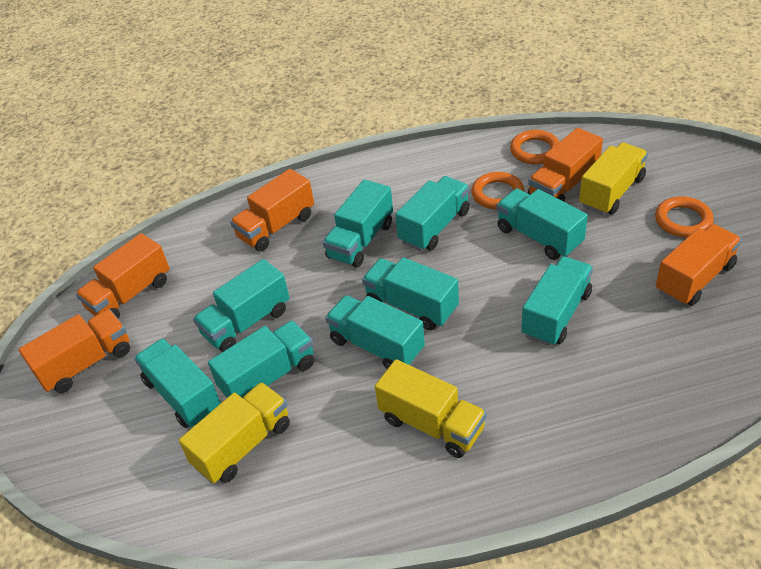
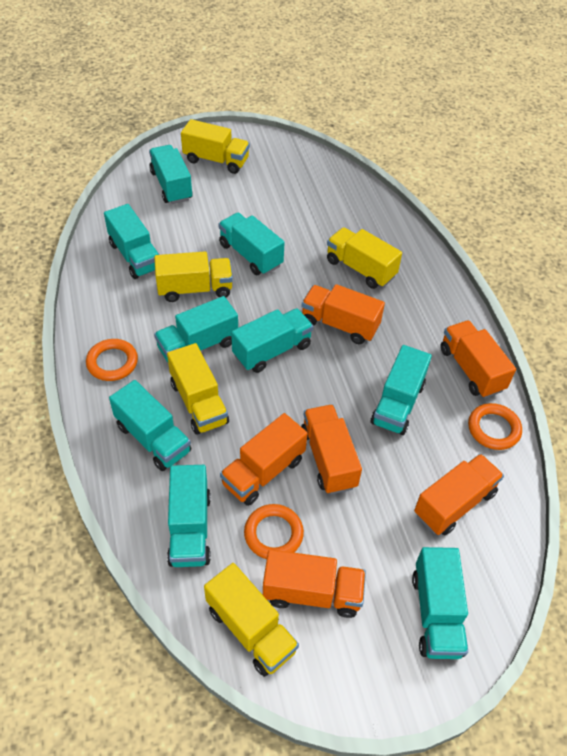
orange truck: 5 -> 6
yellow truck: 3 -> 5

